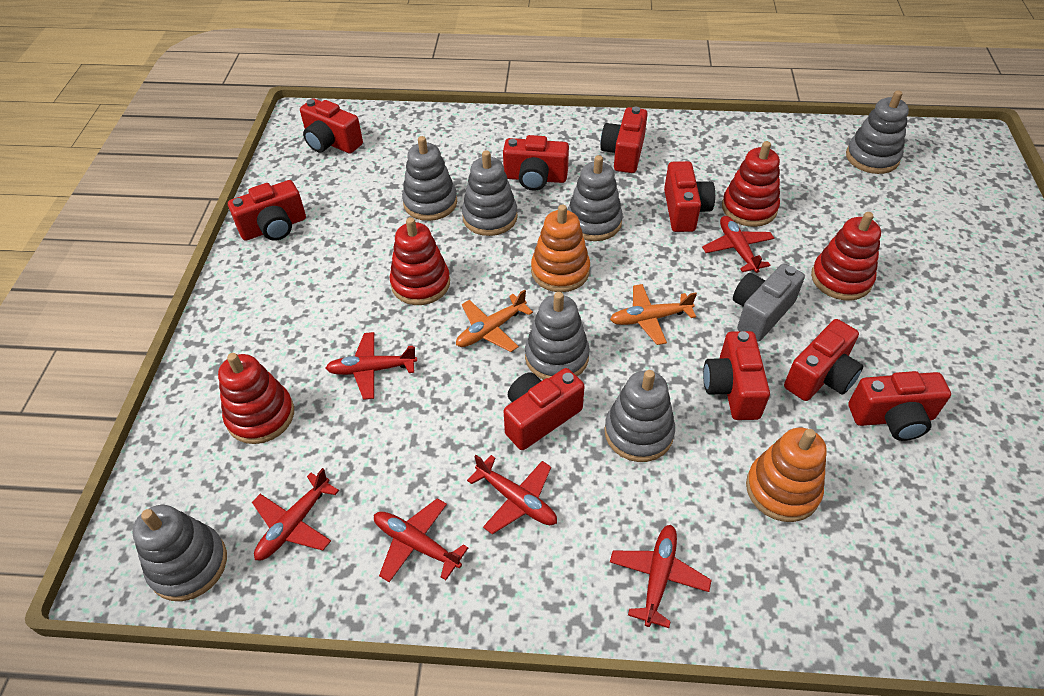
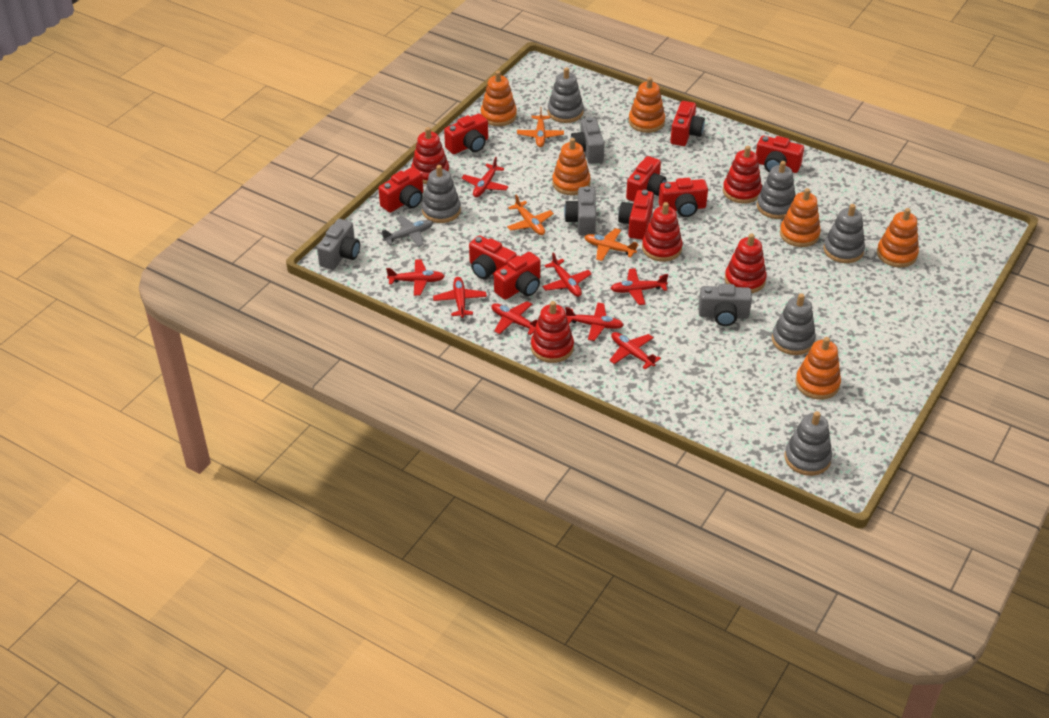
grey camera: 1 -> 4
grey plane: 0 -> 1
grey stacking toy: 7 -> 6
orange plane: 2 -> 3
orange stacking toy: 2 -> 6
red plane: 6 -> 8
red stacking toy: 4 -> 5

